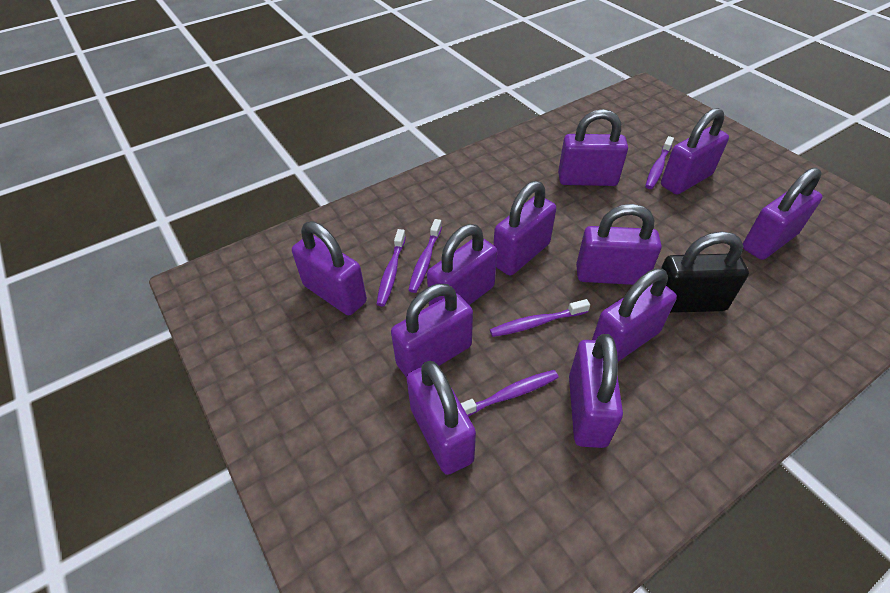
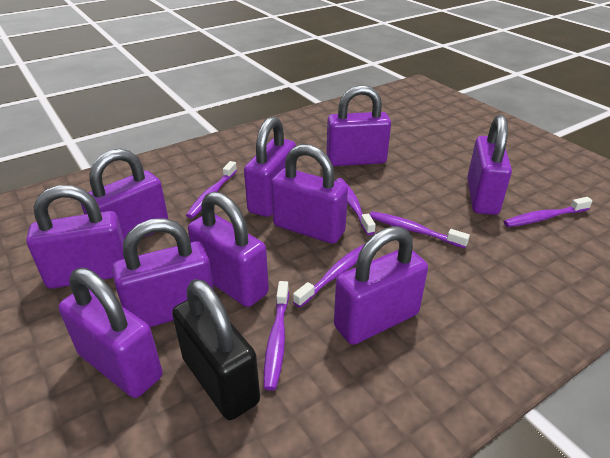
purple padlock: 11 -> 10
purple toothbrush: 5 -> 6

